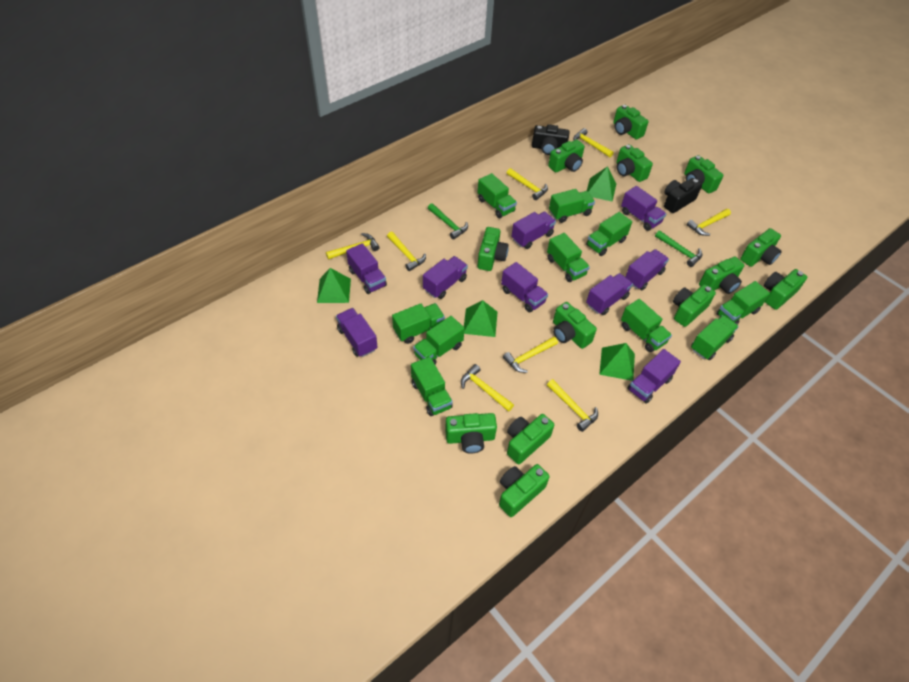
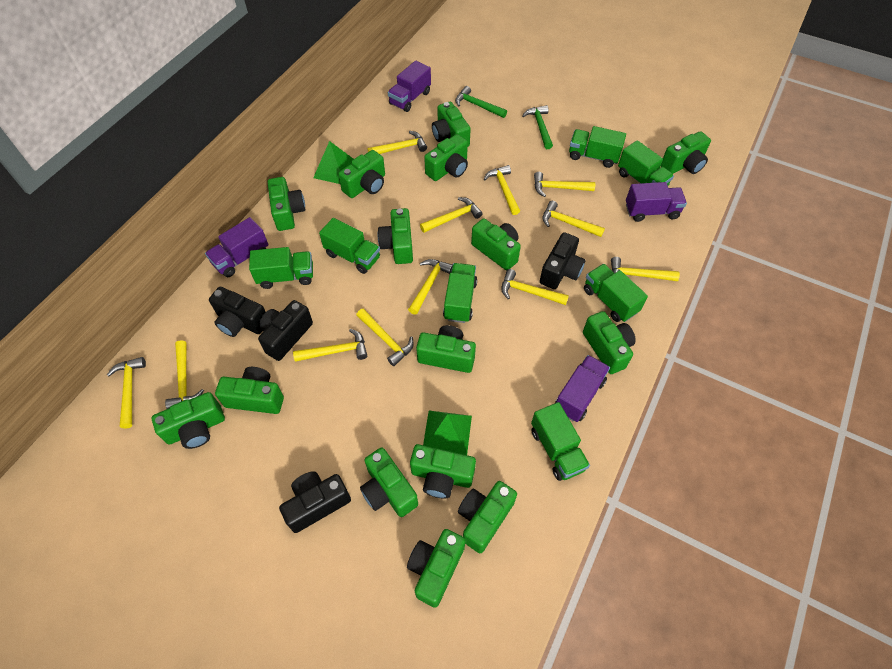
black camera: 2 -> 4
green camera: 13 -> 15
green pyramid: 4 -> 2
green truck: 10 -> 7
purple truck: 9 -> 4
yellow hammer: 8 -> 12

